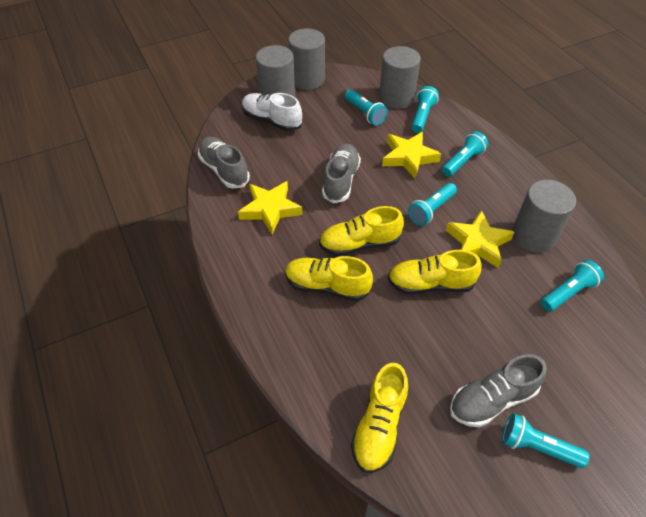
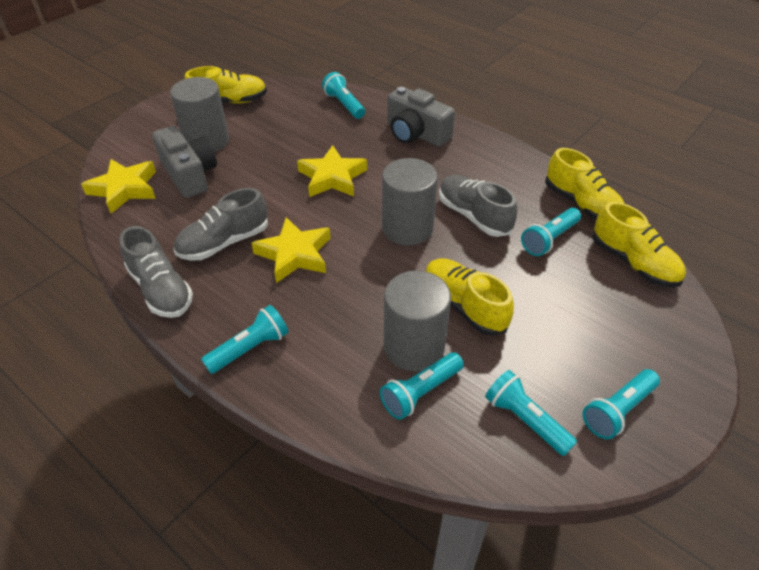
grey camera: 0 -> 2
grey cylinder: 4 -> 3
white shoe: 1 -> 0

